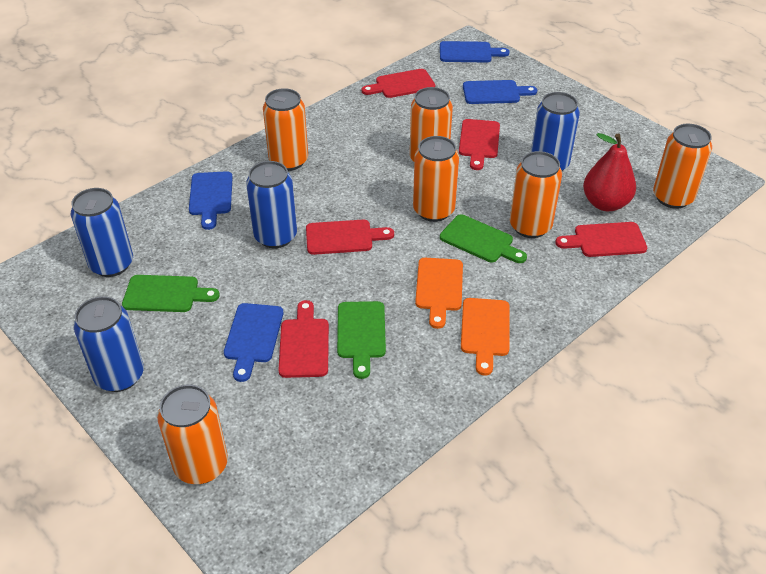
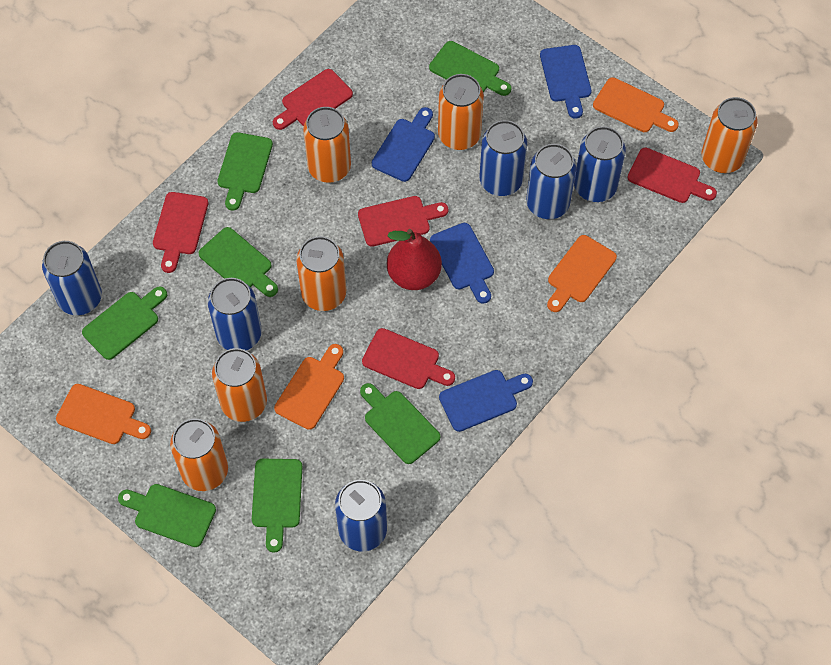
blue can: 4 -> 6
green cutting board: 3 -> 7
orange cutting board: 2 -> 4

